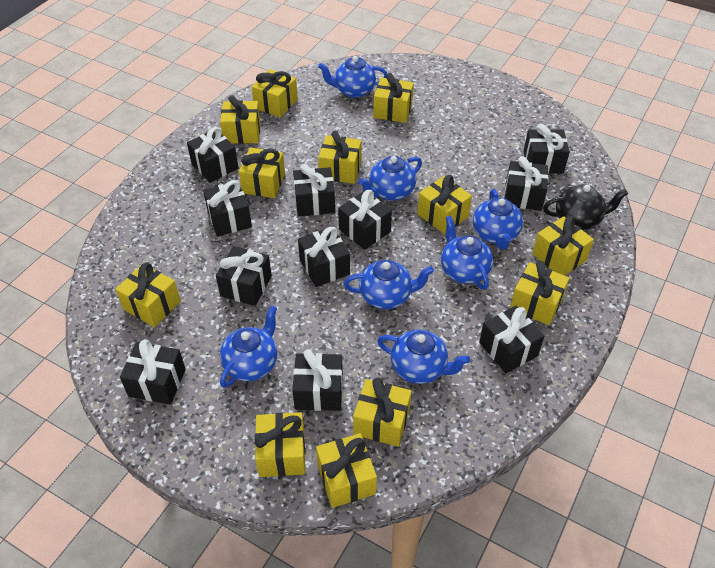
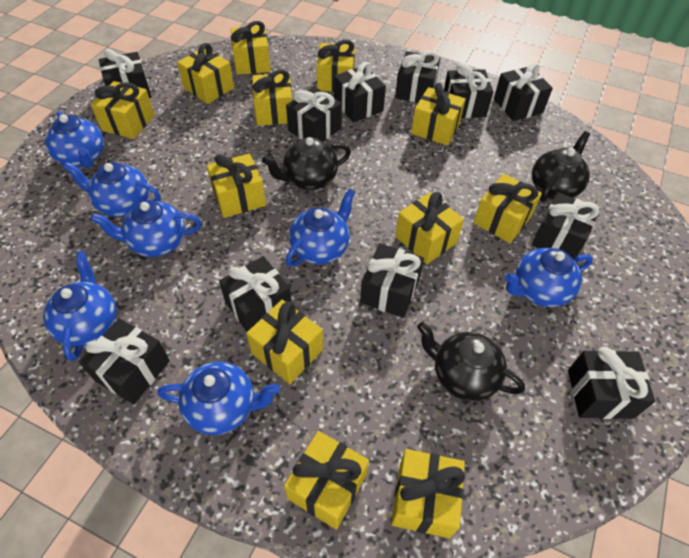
black teapot: 1 -> 3

